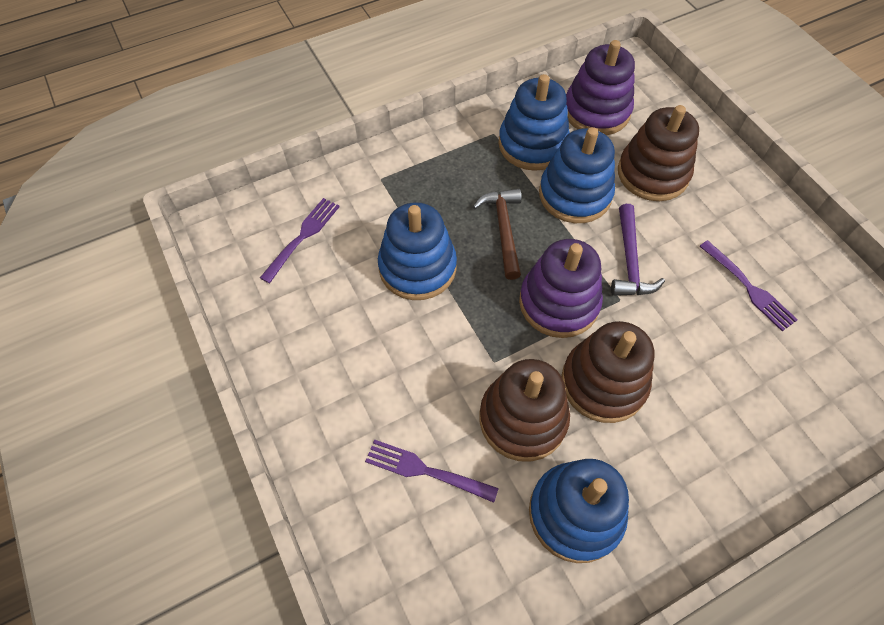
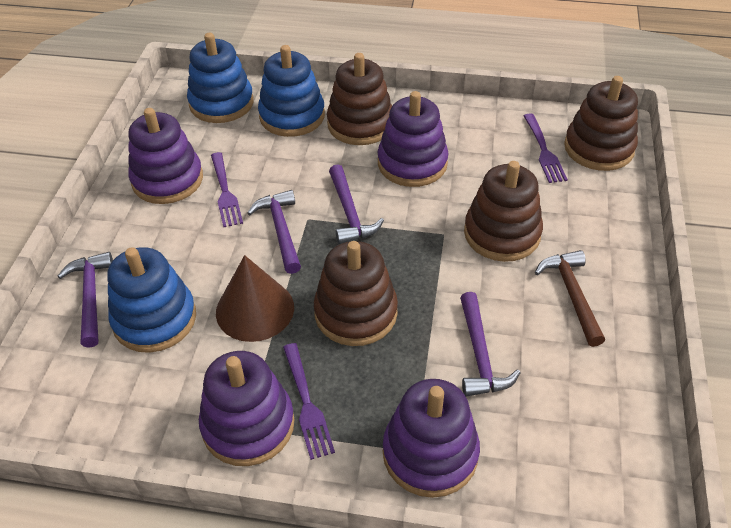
blue stacking toy: 4 -> 3
brown cone: 0 -> 1
brown stacking toy: 3 -> 4
purple hammer: 1 -> 4
purple stacking toy: 2 -> 4

